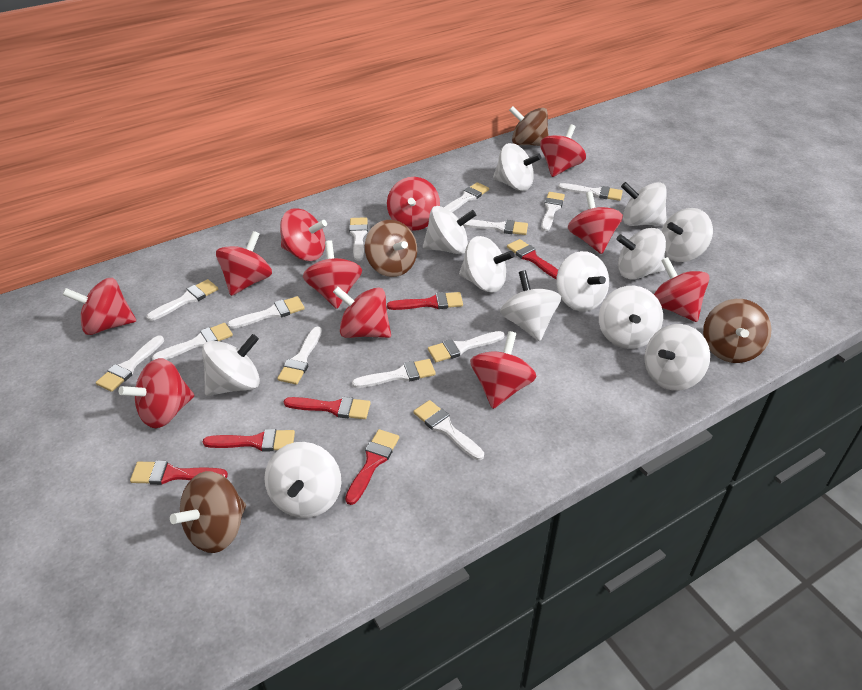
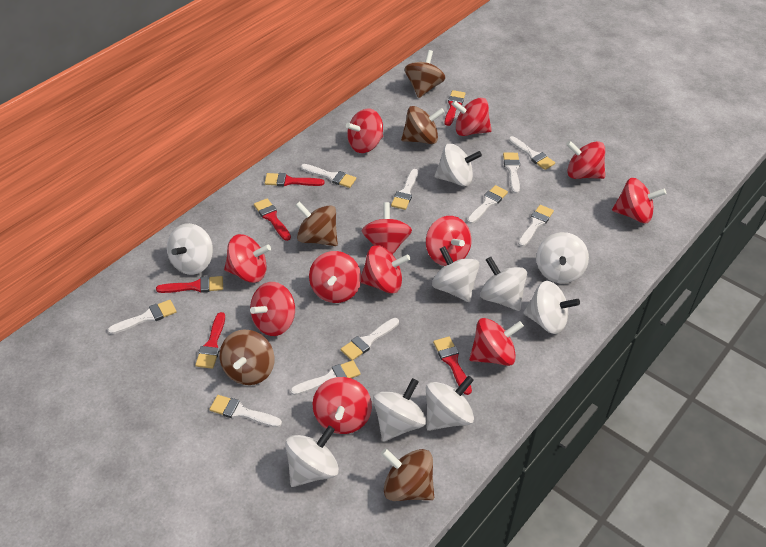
brown spinning top: 4 -> 5
red spinning top: 11 -> 12
white brush: 13 -> 10
white spinning top: 12 -> 9

